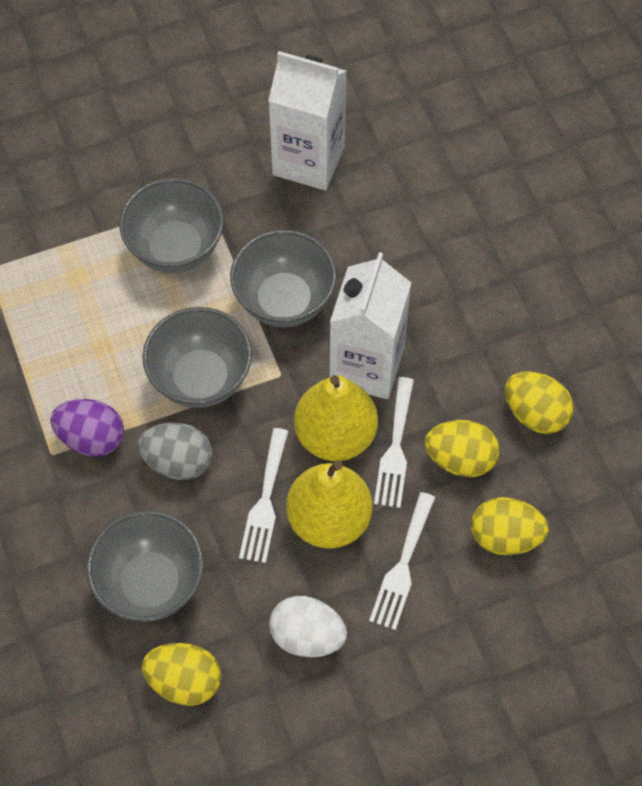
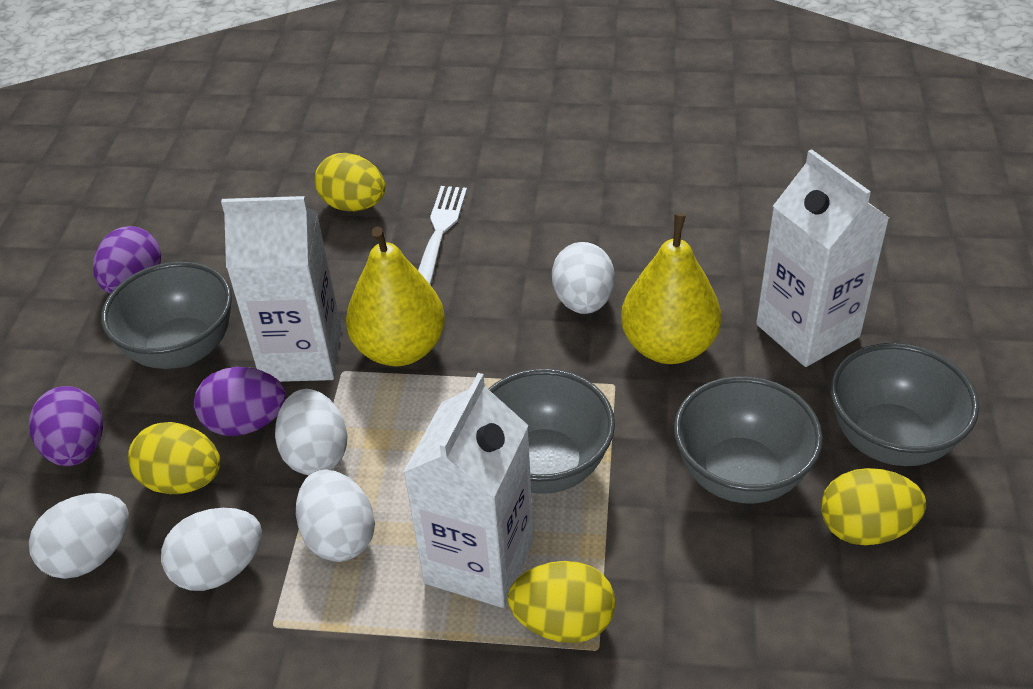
grey egg: 1 -> 0
purple egg: 1 -> 3
white carton: 2 -> 3
white egg: 1 -> 5
white fork: 3 -> 1

